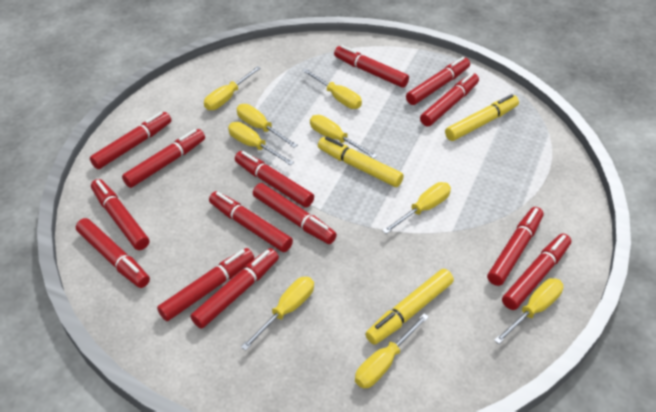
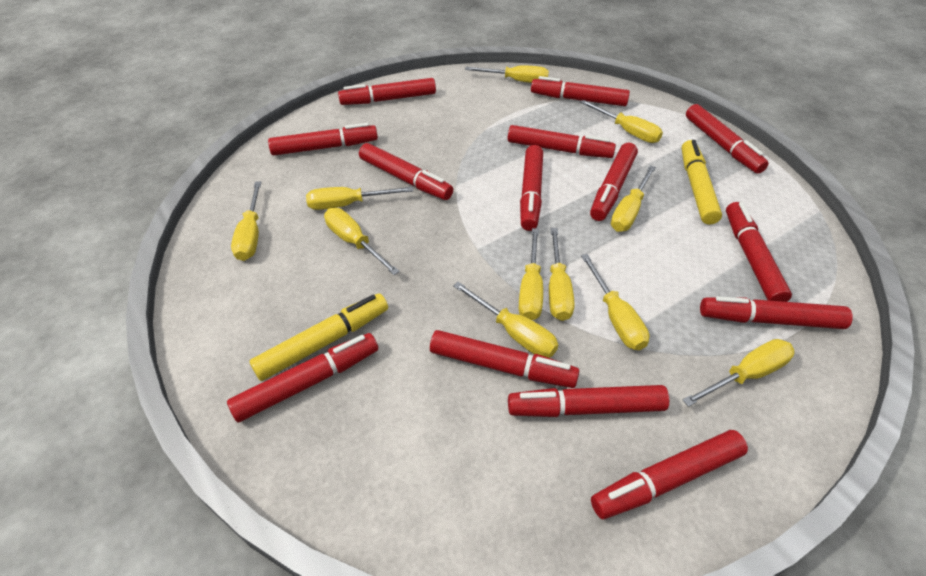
yellow marker: 3 -> 2
yellow screwdriver: 9 -> 11

